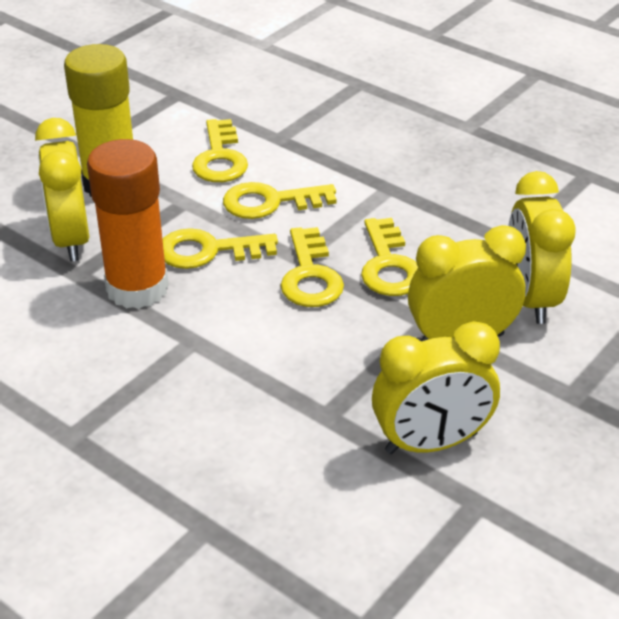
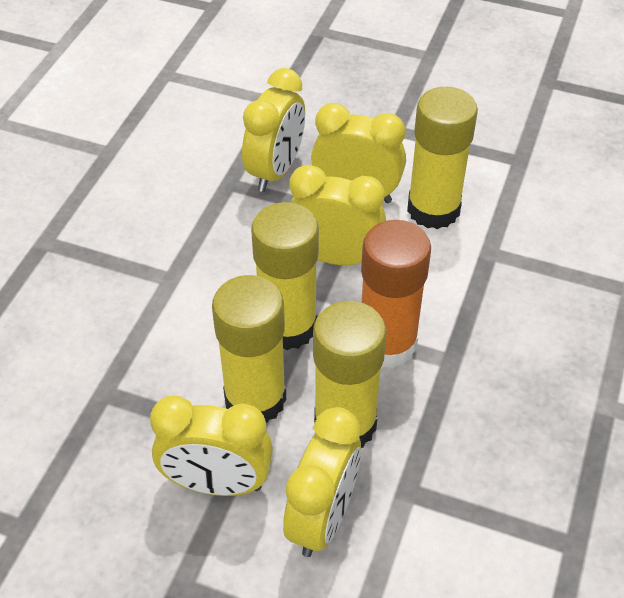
yellow clock: 4 -> 5
yellow glue stick: 1 -> 4
yellow key: 5 -> 0

